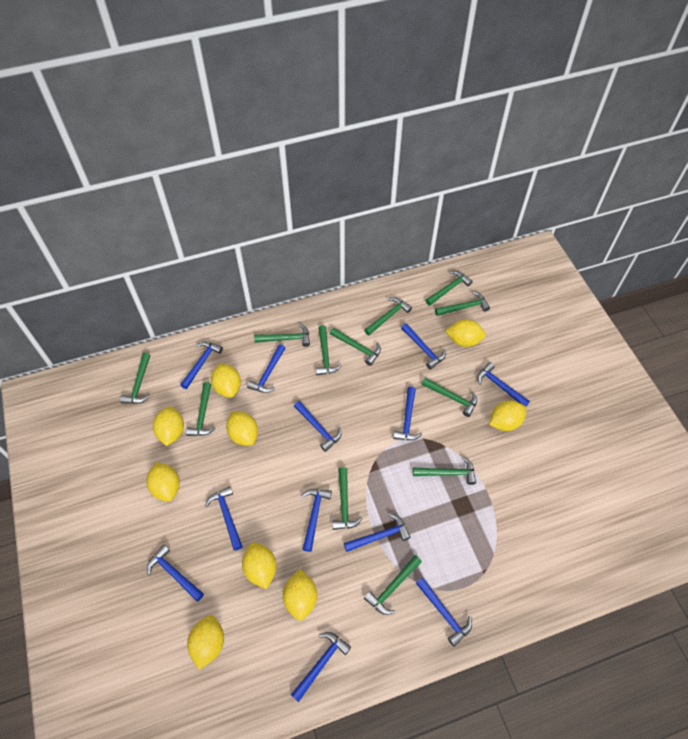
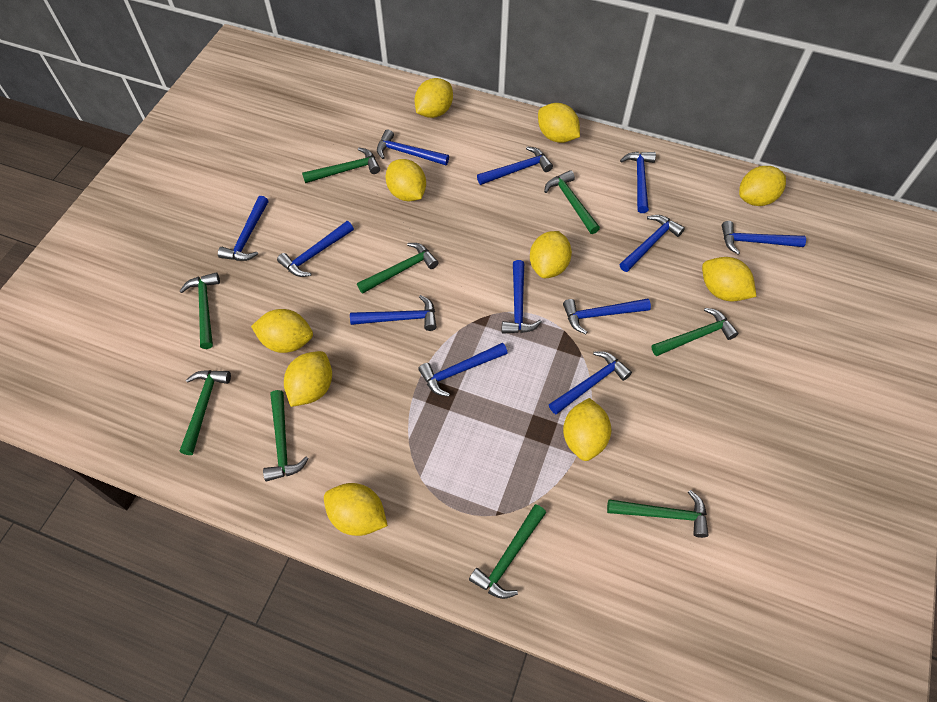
green hammer: 12 -> 9
yellow lemon: 9 -> 10

